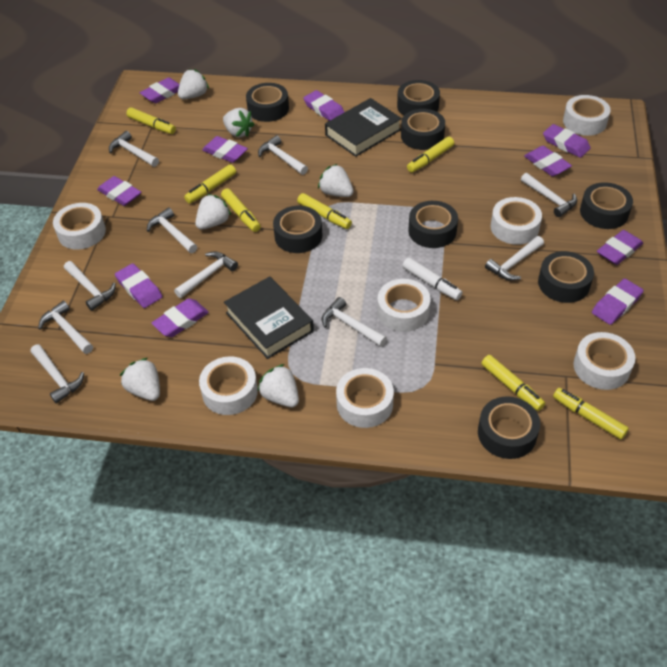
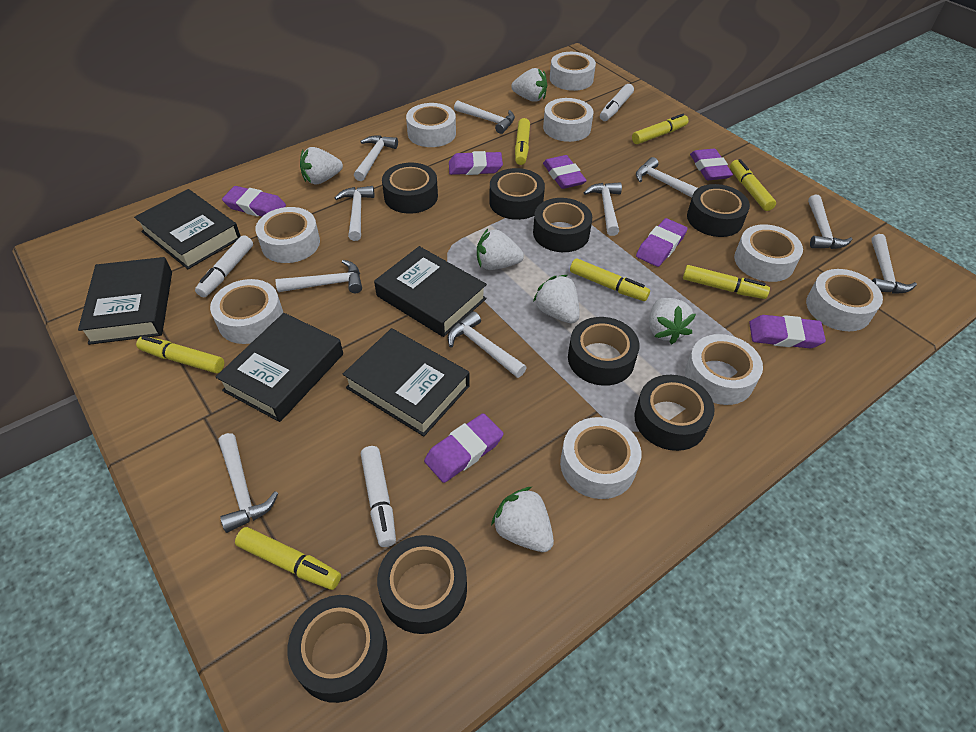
black book: 2 -> 5
purple eraser: 10 -> 7
white marker: 1 -> 3
white tape: 7 -> 9

